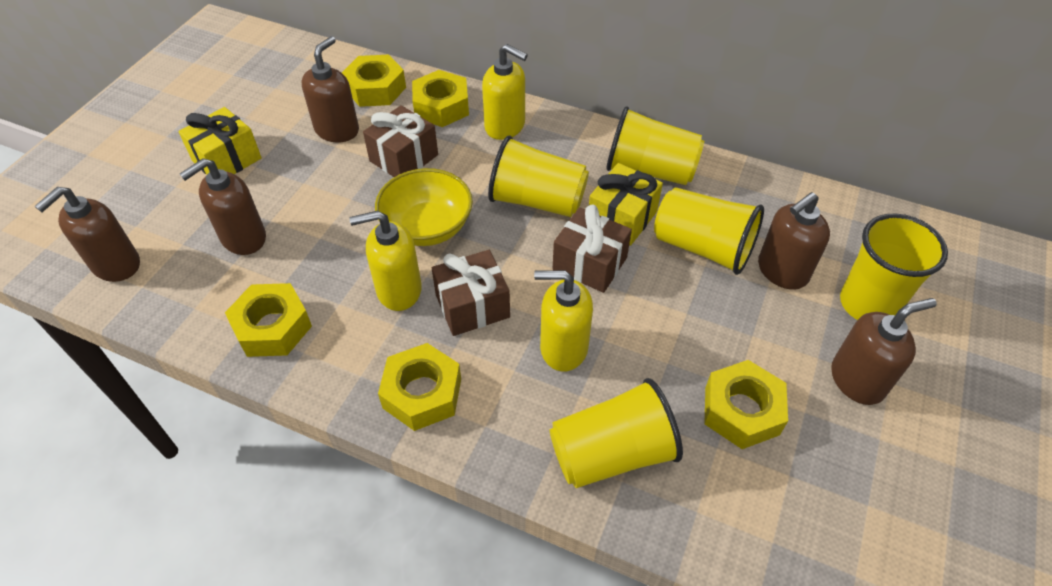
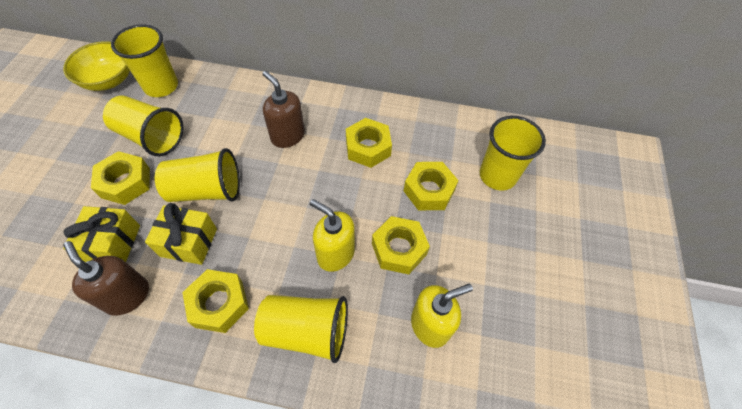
brown gift: 3 -> 0
brown soap dispenser: 5 -> 2
yellow soap dispenser: 3 -> 2

